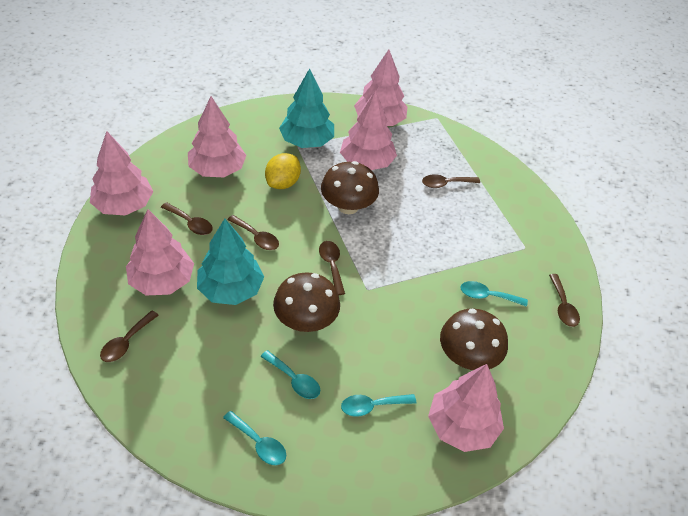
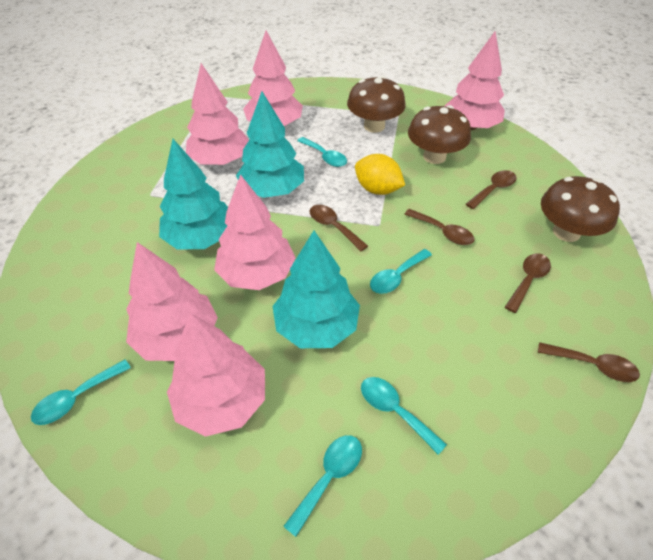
brown spoon: 6 -> 5
turquoise spoon: 4 -> 5
turquoise tree: 2 -> 3

